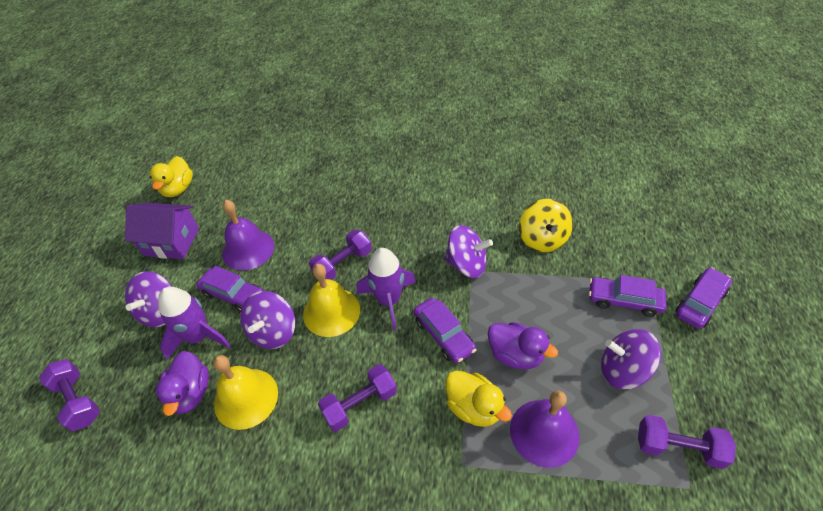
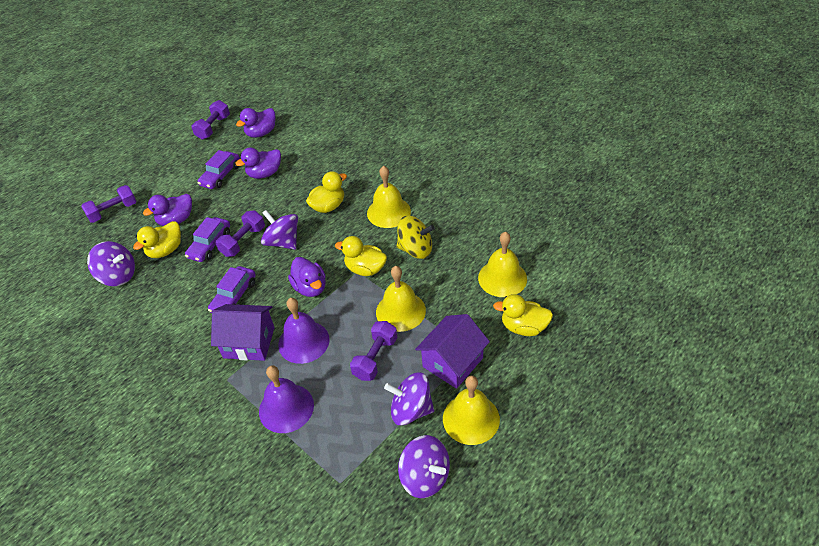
purple car: 4 -> 3
purple duck: 2 -> 4
purple house: 1 -> 2
purple rocket: 2 -> 0
yellow bell: 2 -> 4
yellow duck: 2 -> 4

